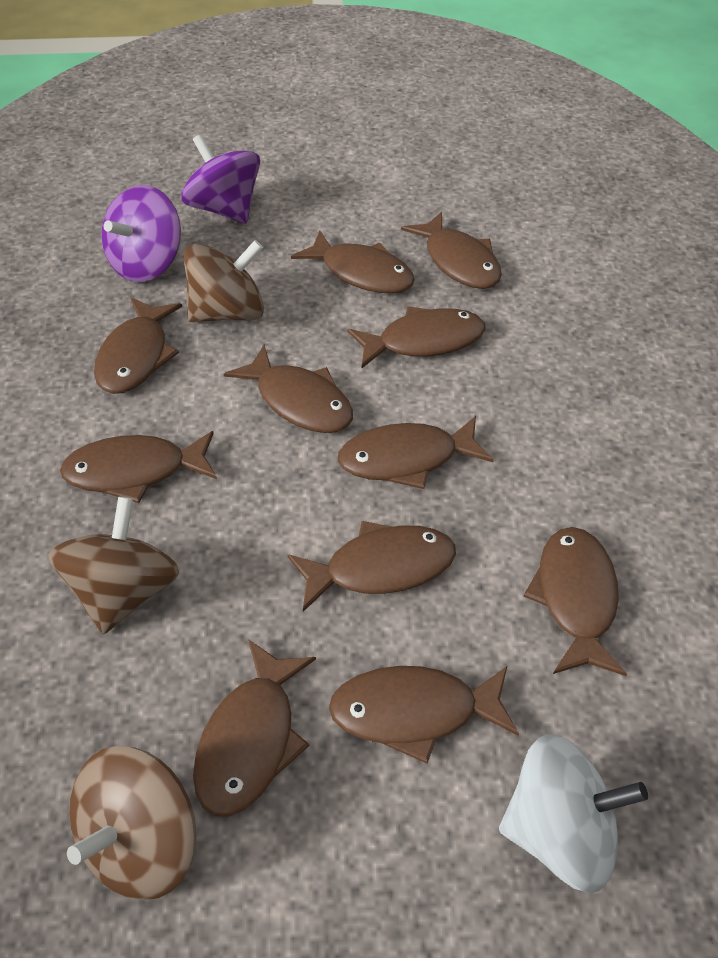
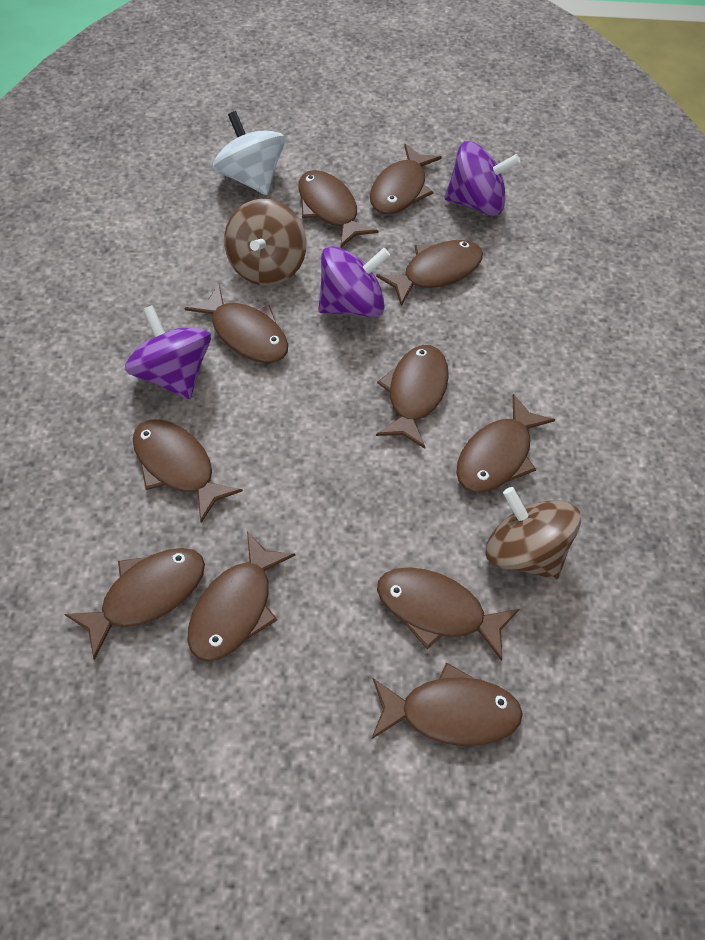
brown spinning top: 3 -> 2
purple spinning top: 2 -> 3

